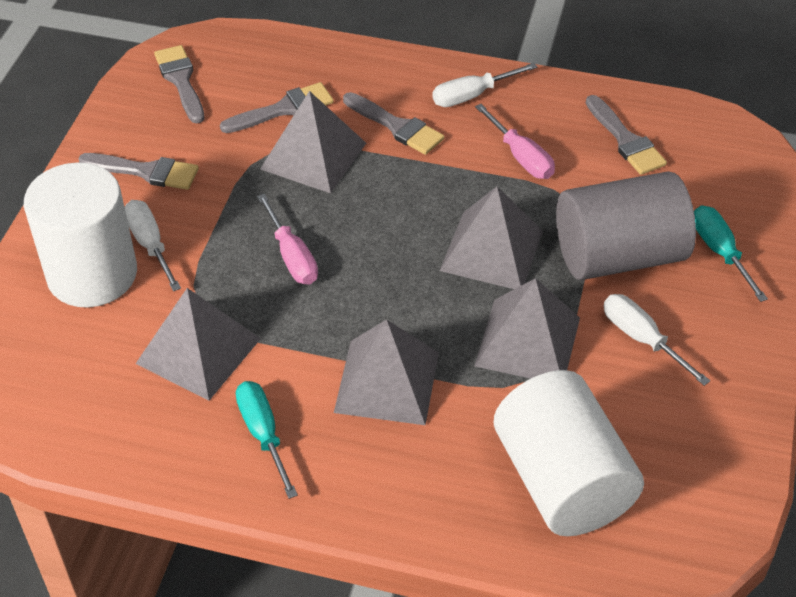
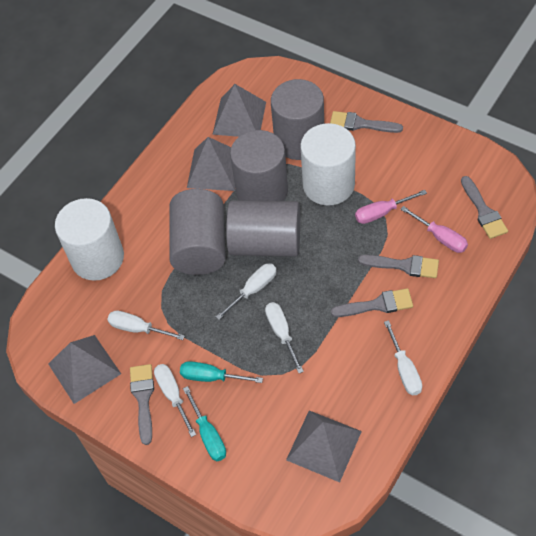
grey cylinder: 1 -> 4
grey pyramid: 5 -> 4
white screwdriver: 3 -> 5

